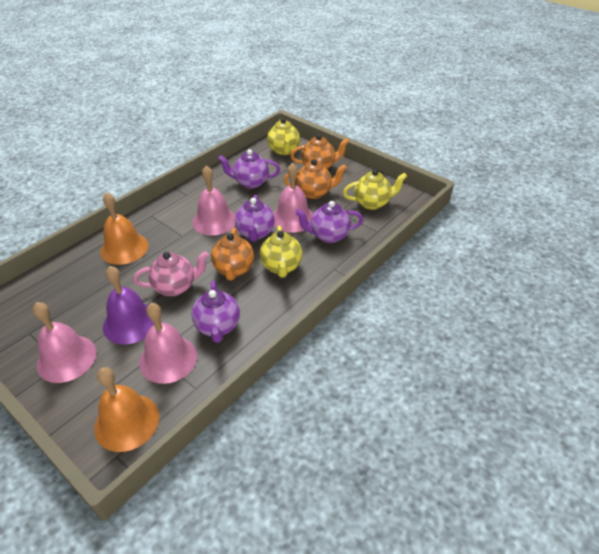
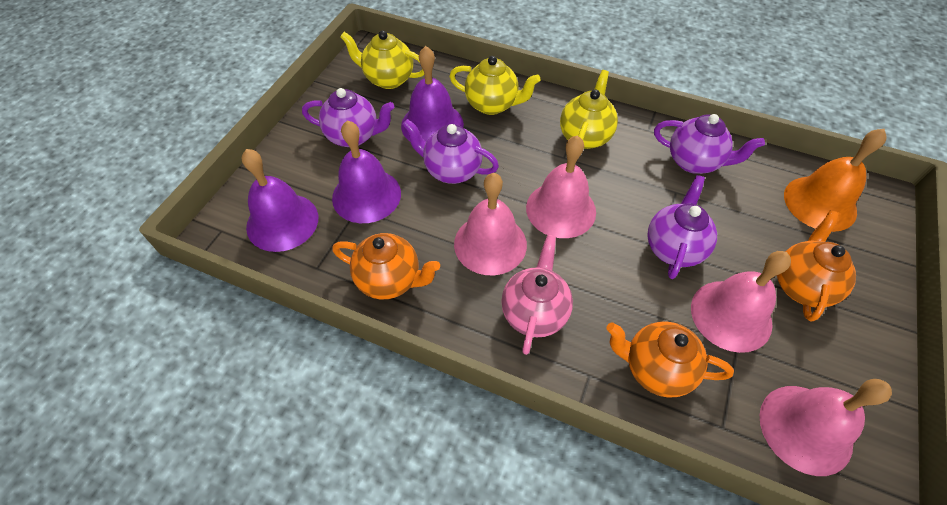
orange bell: 2 -> 1
purple bell: 1 -> 3

